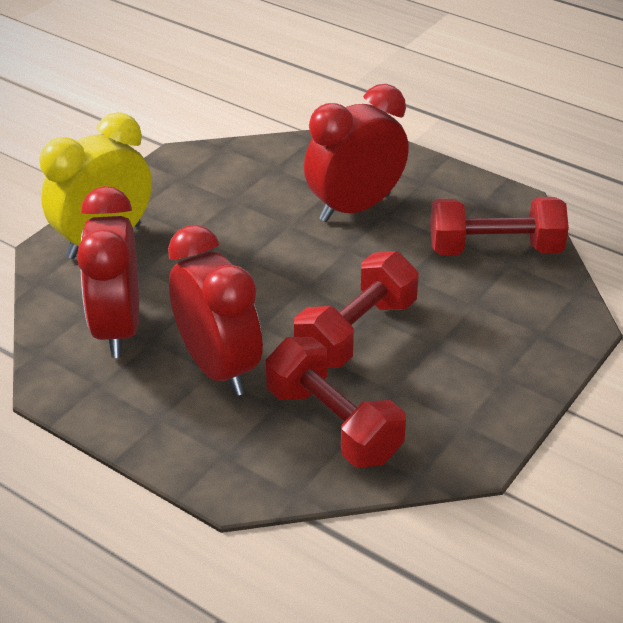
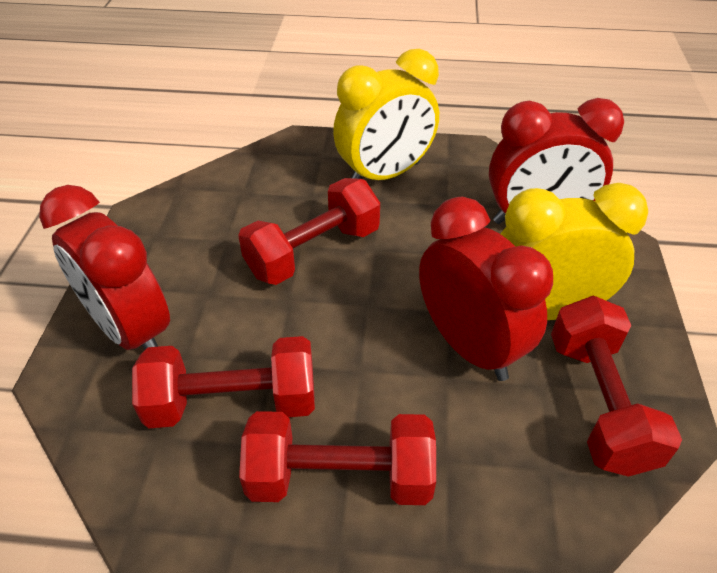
red dumbbell: 3 -> 4
yellow clock: 1 -> 2

